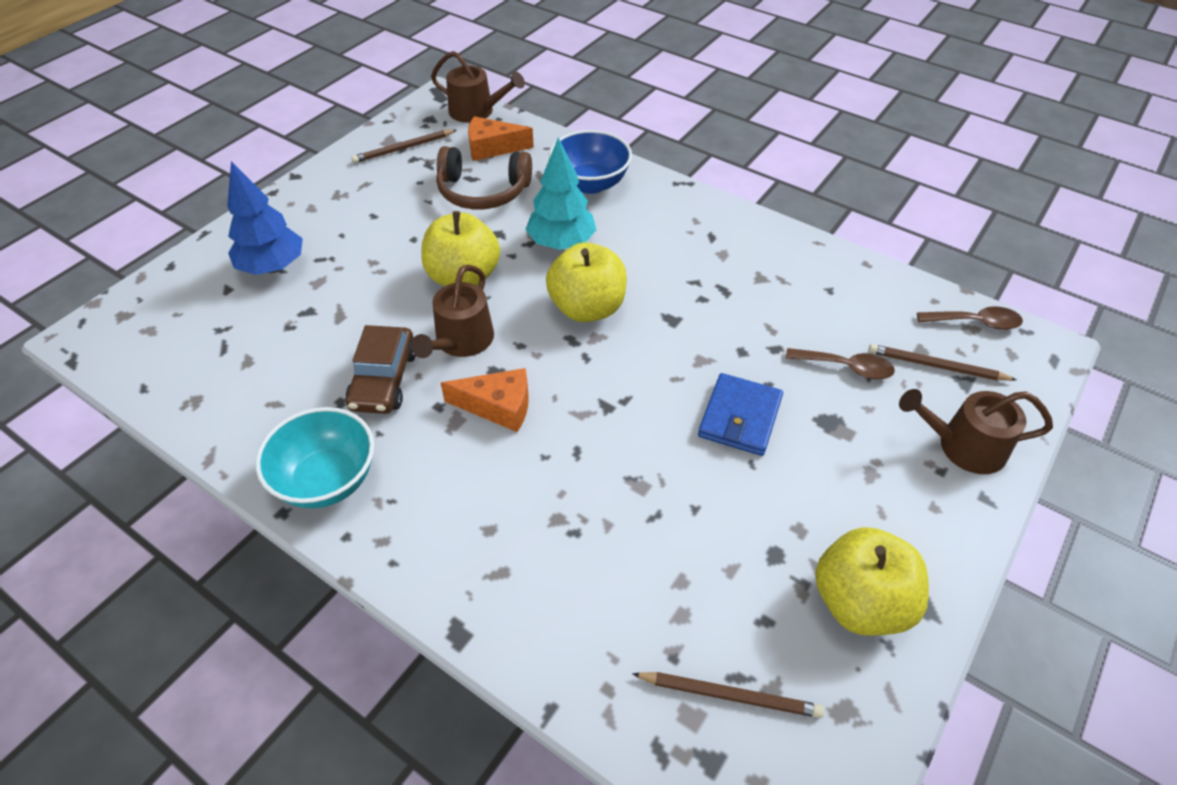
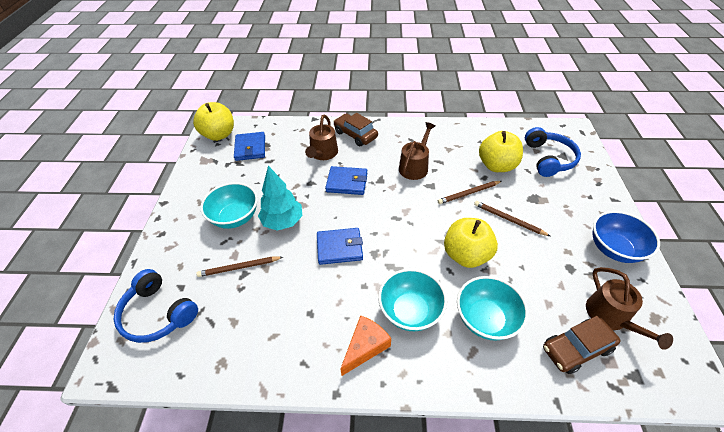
blue headphones: 0 -> 2
blue tree: 1 -> 0
blue wallet: 1 -> 3
brown car: 1 -> 2
brown headphones: 1 -> 0
brown spoon: 2 -> 0
orange cheese: 2 -> 1
turquoise bowl: 1 -> 3

